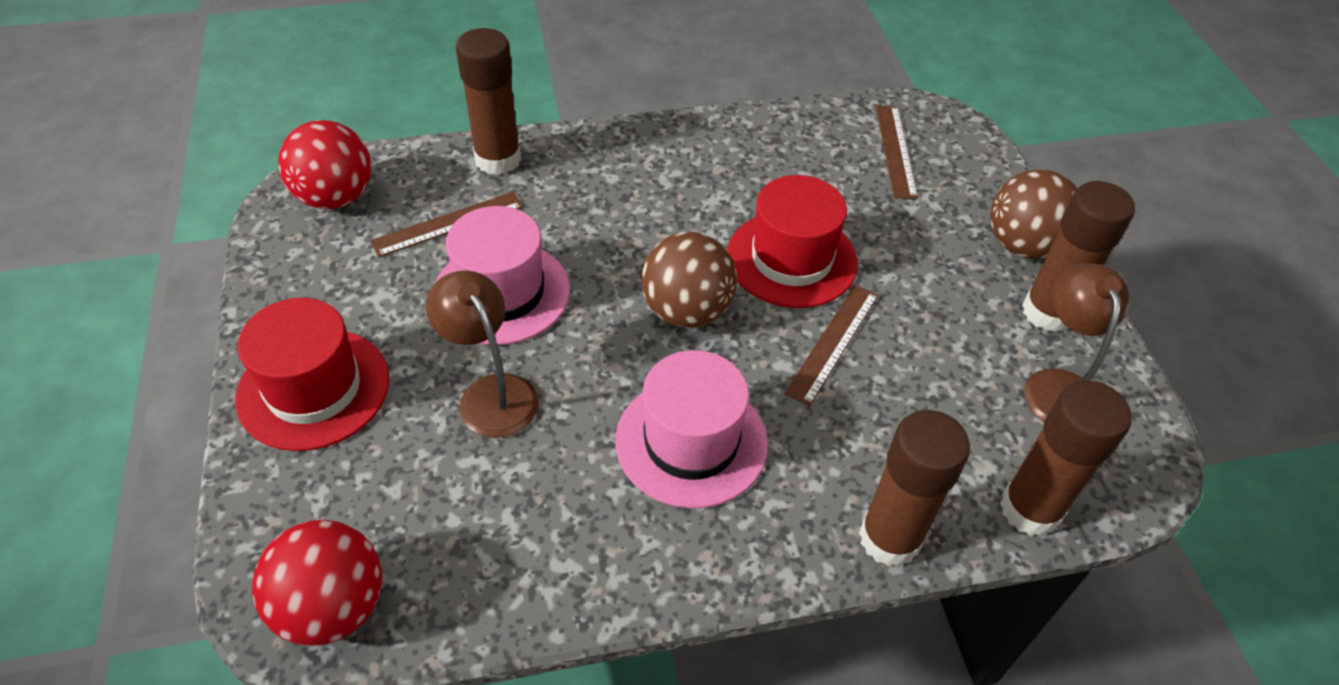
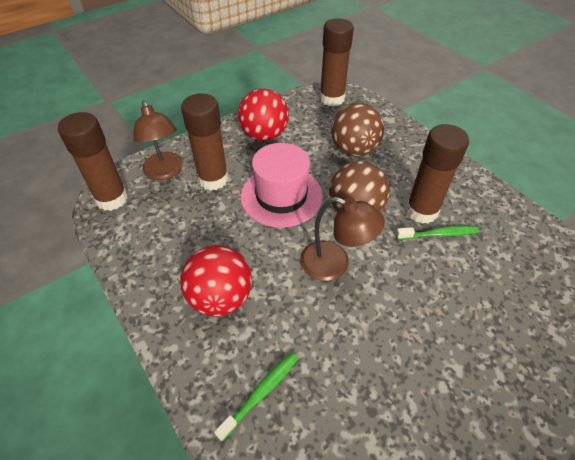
brown ruler: 3 -> 0
green toothbrush: 0 -> 2
pink hat: 2 -> 1
red hat: 2 -> 0

